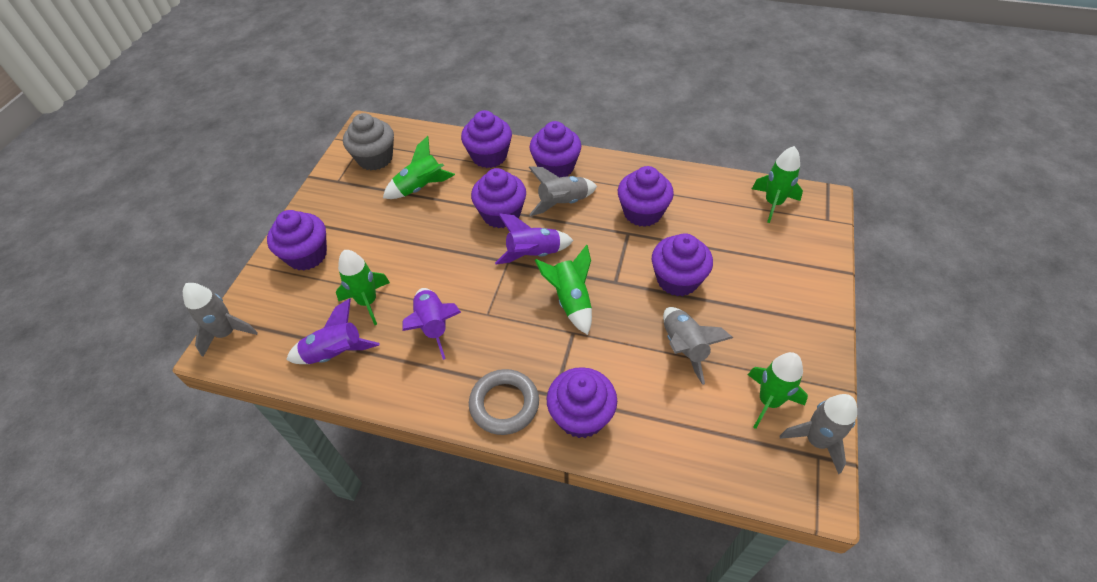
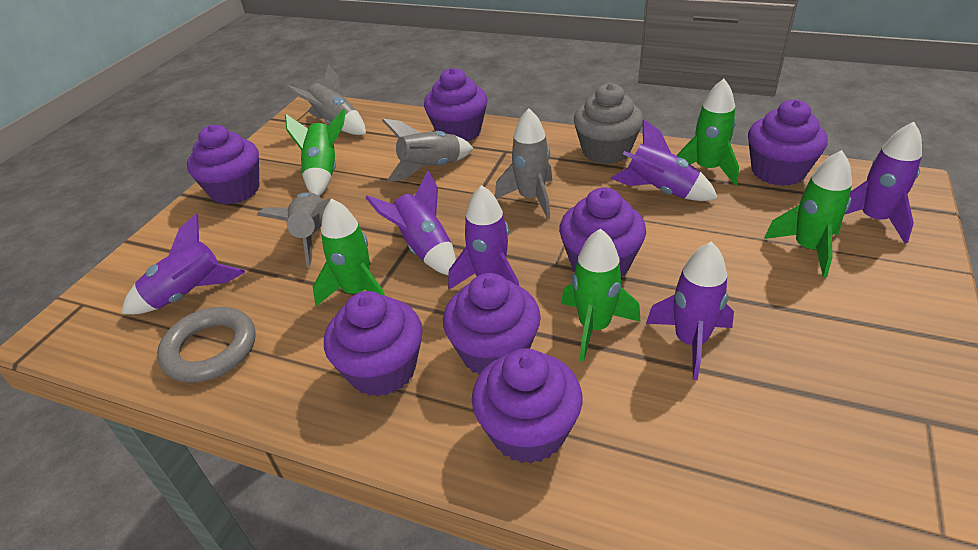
purple rocket: 3 -> 6

